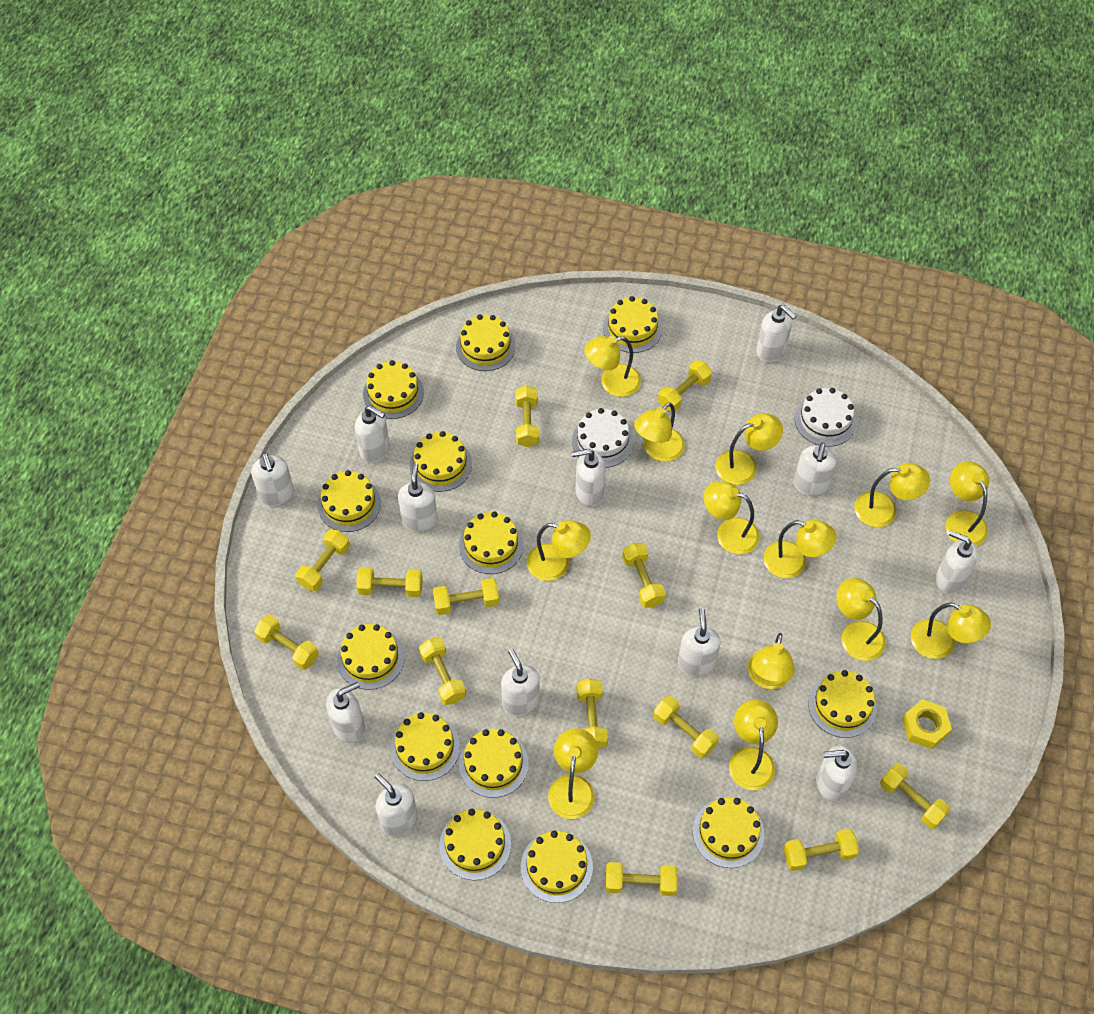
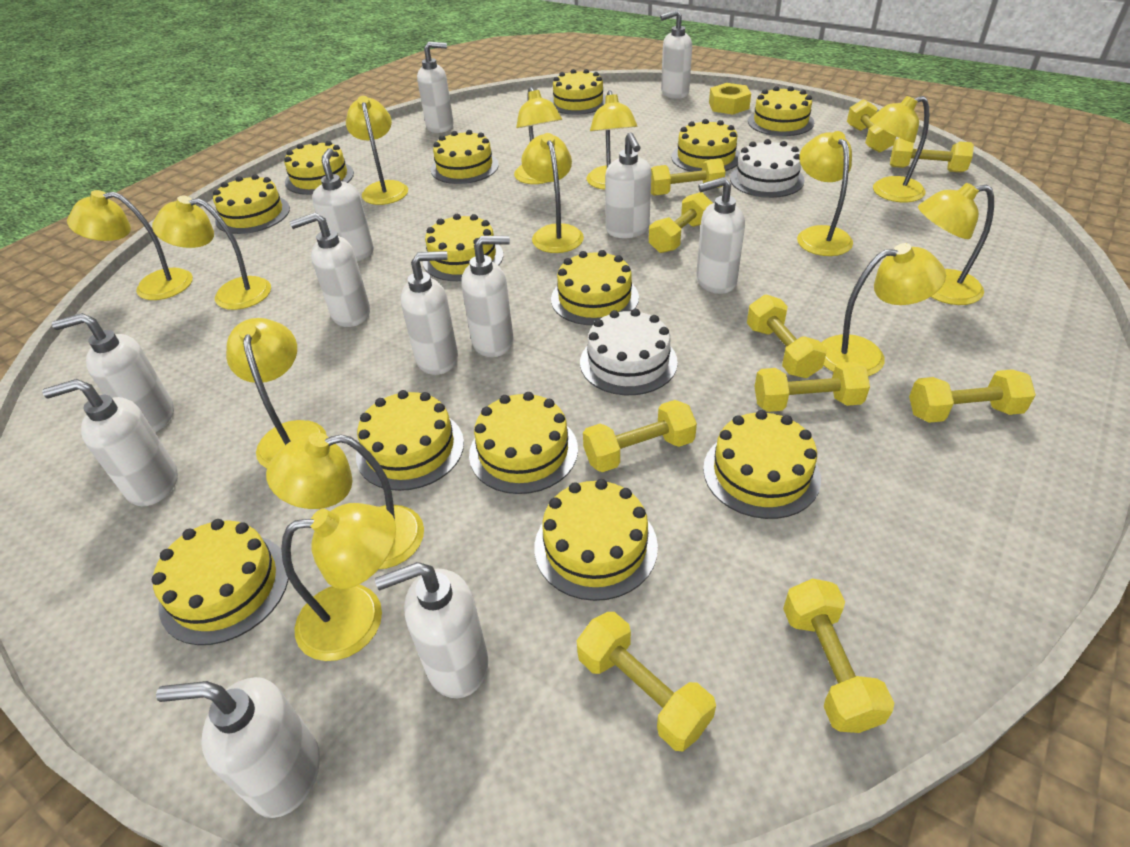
yellow dumbbell: 13 -> 10

